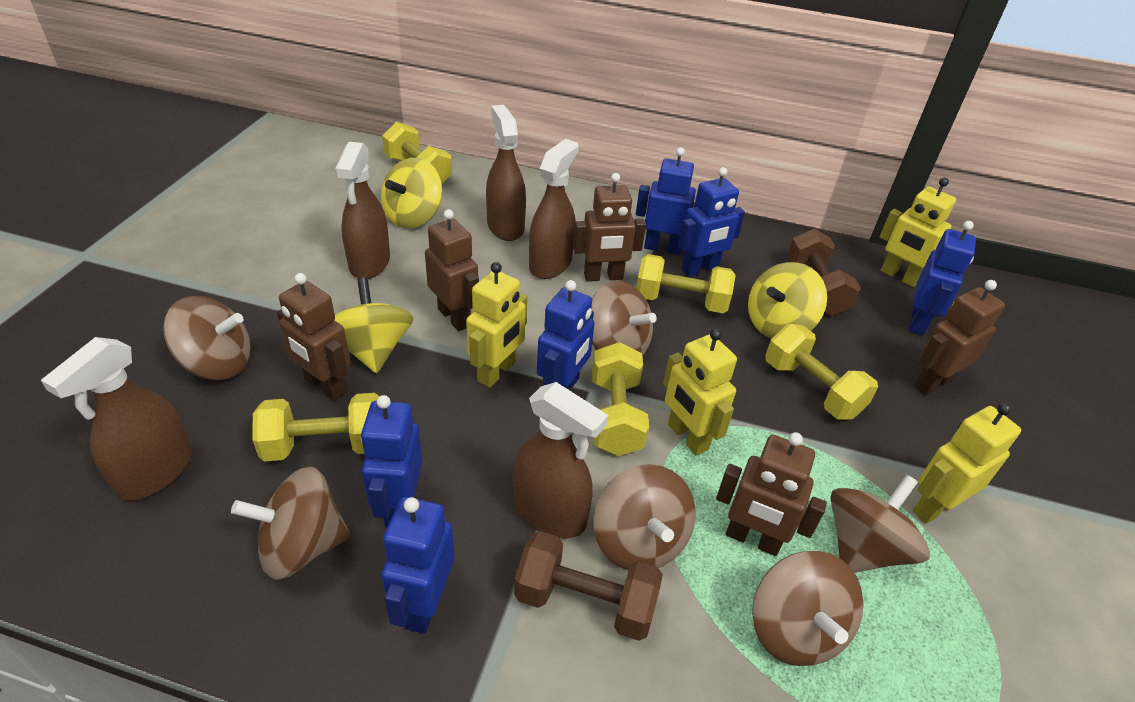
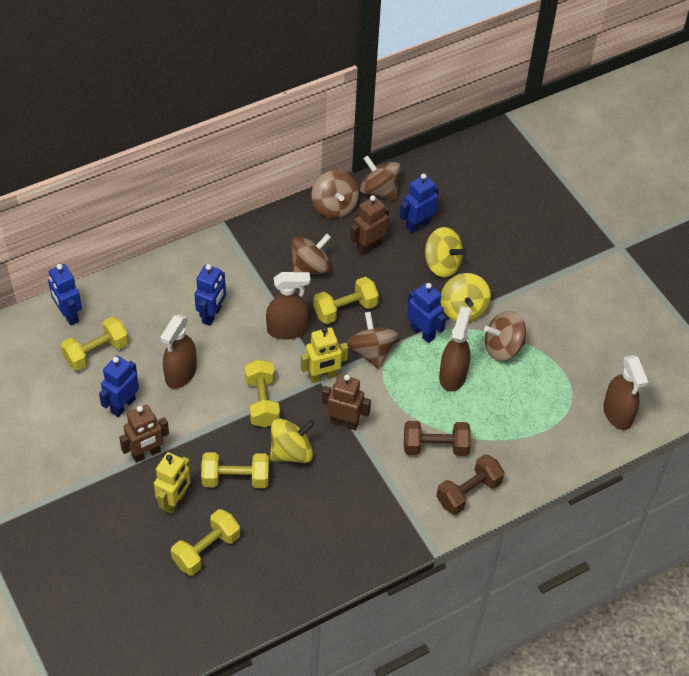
blue robot: 6 -> 5
brown robot: 5 -> 3
brown spinning top: 6 -> 5
brown spray bottle: 5 -> 4
yellow robot: 4 -> 2

